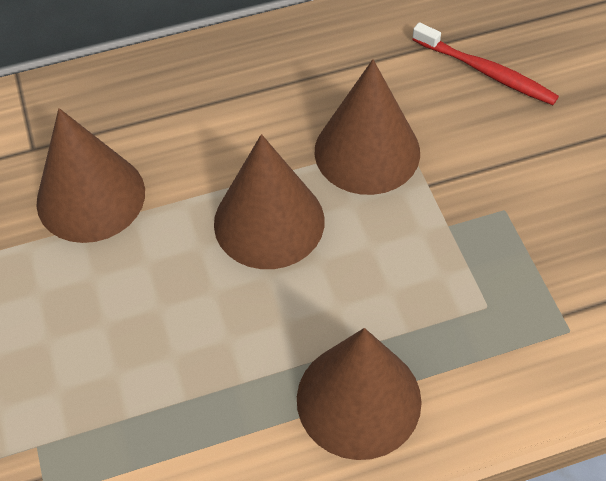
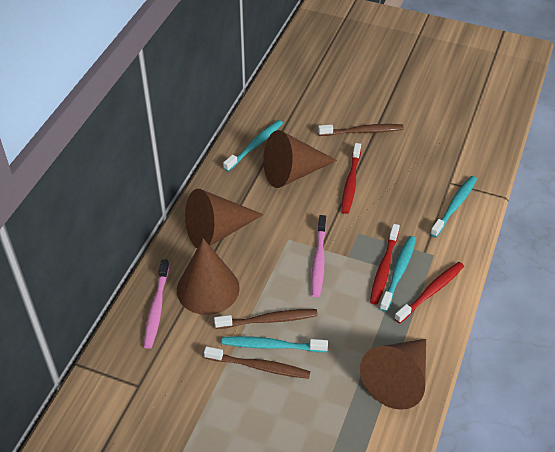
brown toothbrush: 0 -> 3
pink toothbrush: 0 -> 2
red toothbrush: 1 -> 3
turquoise toothbrush: 0 -> 4

